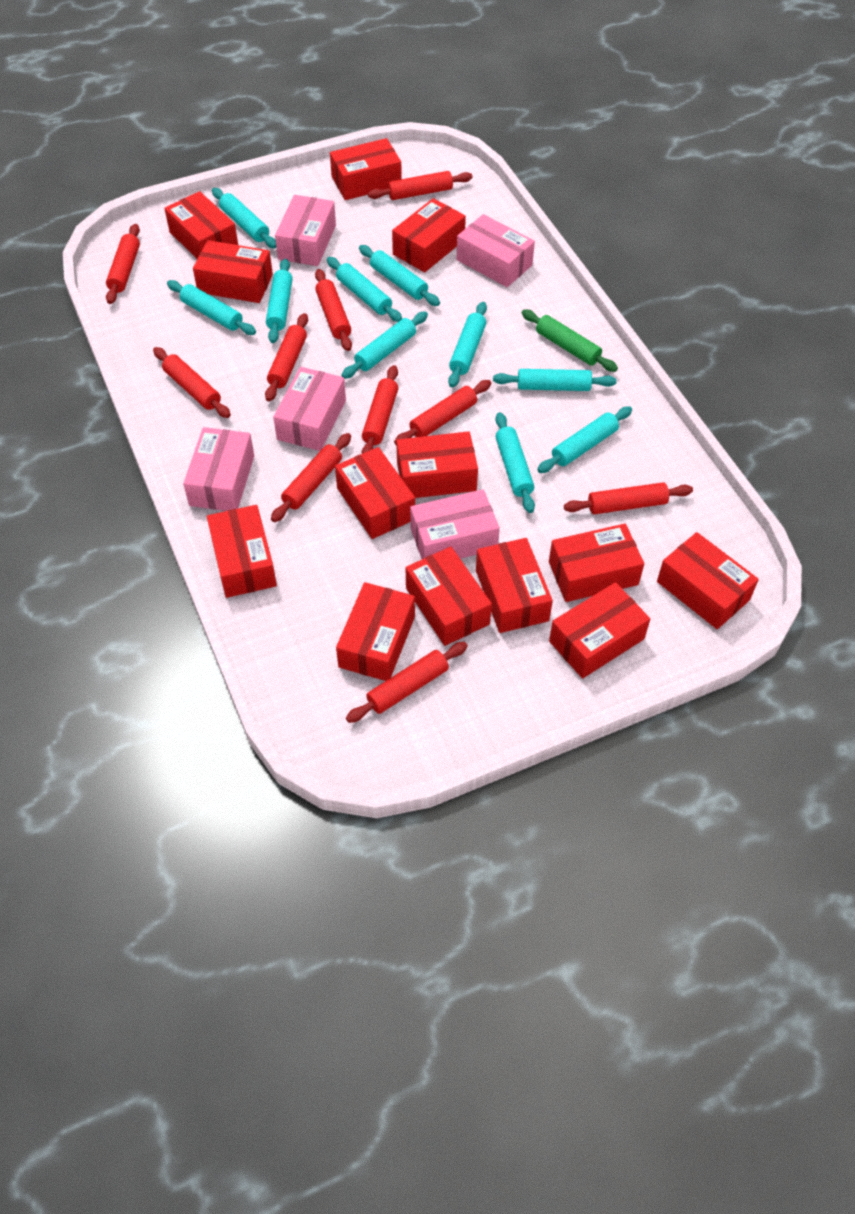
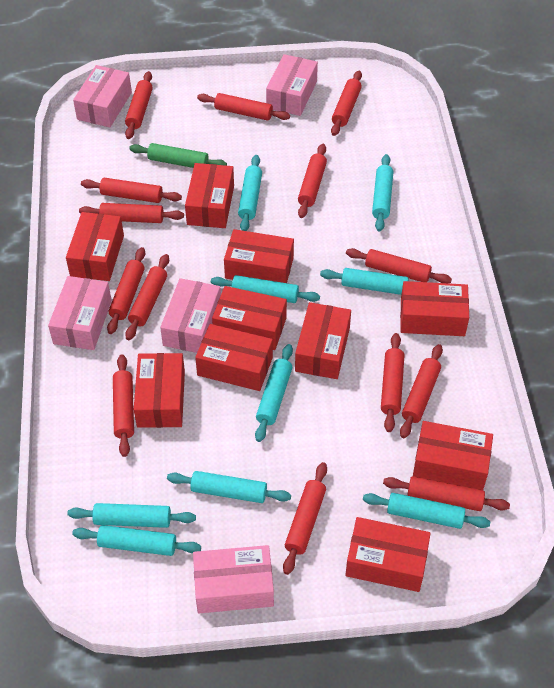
red box: 13 -> 10
red rolling pin: 10 -> 14
turquoise rolling pin: 10 -> 9

